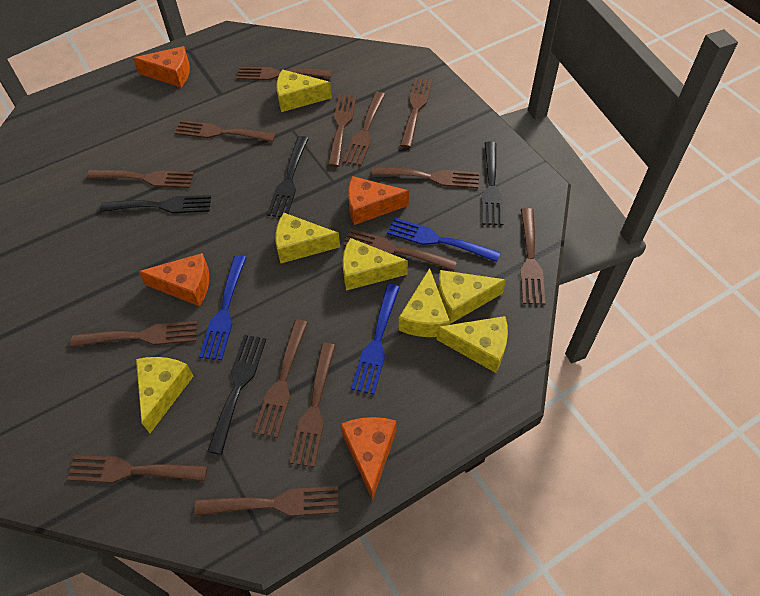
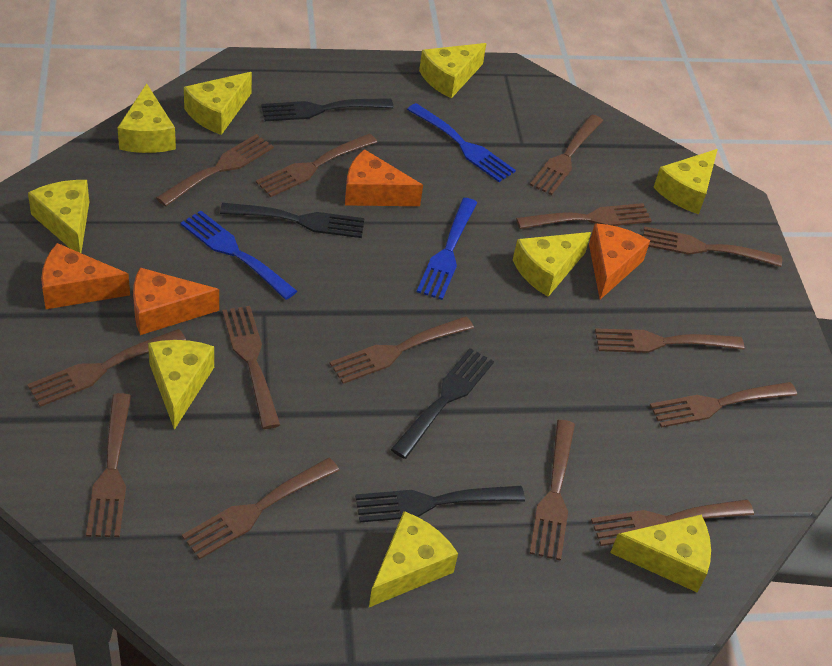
yellow cheese: 7 -> 9

